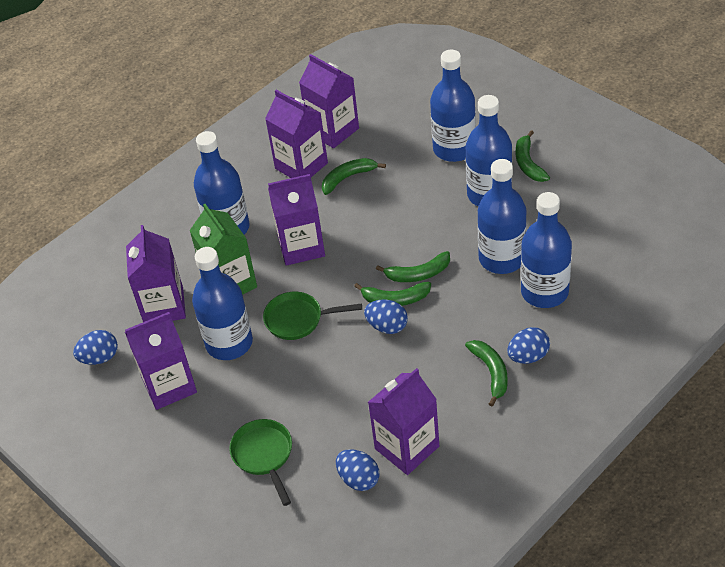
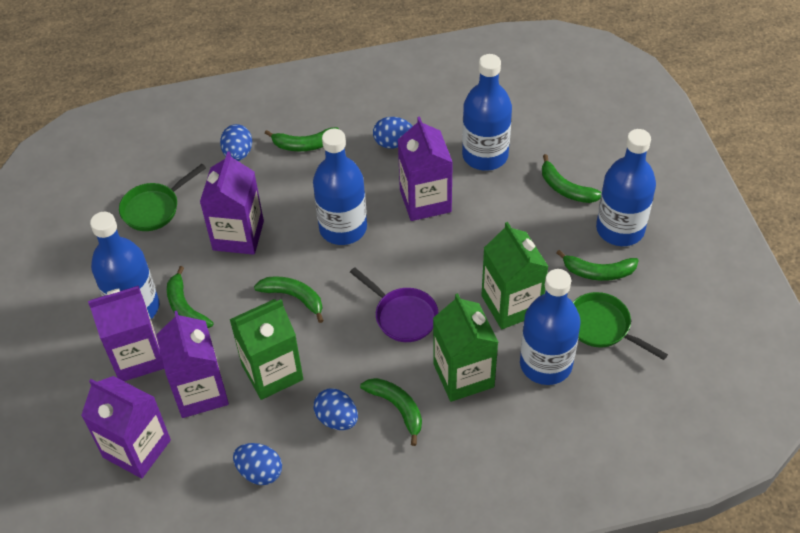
blue bottle: 6 -> 5
green banana: 5 -> 6
green carton: 1 -> 3
purple carton: 6 -> 5
purple pan: 0 -> 1

